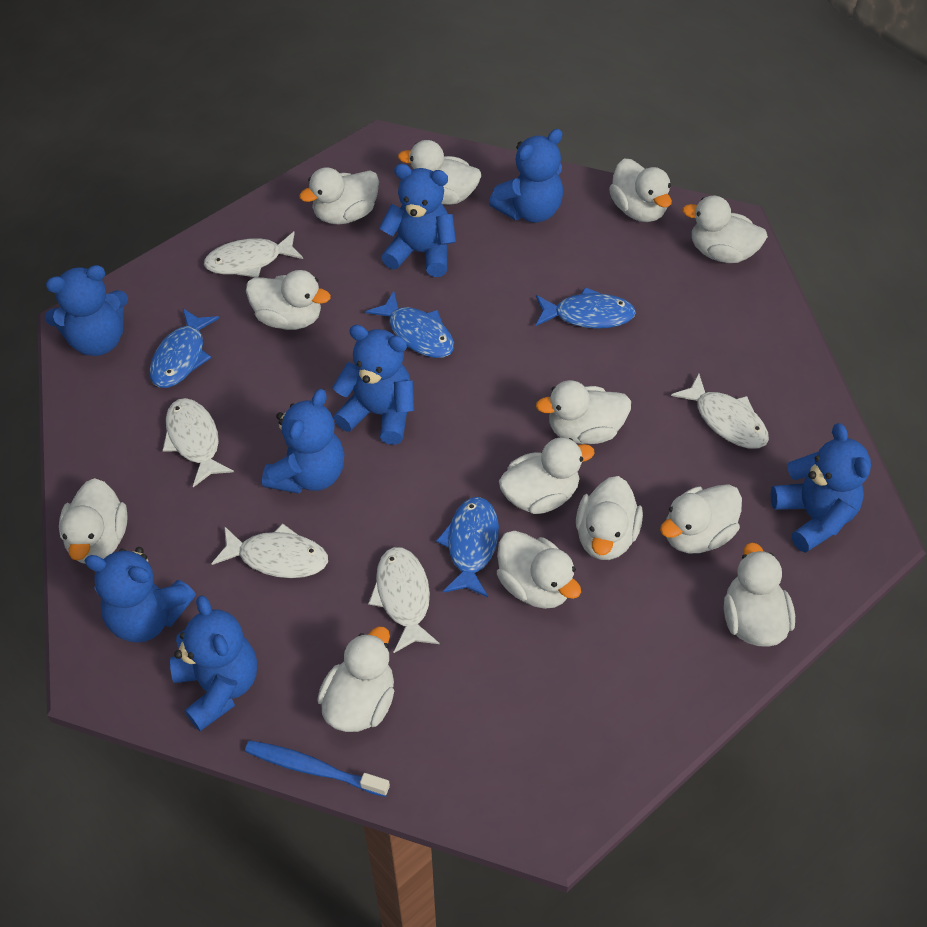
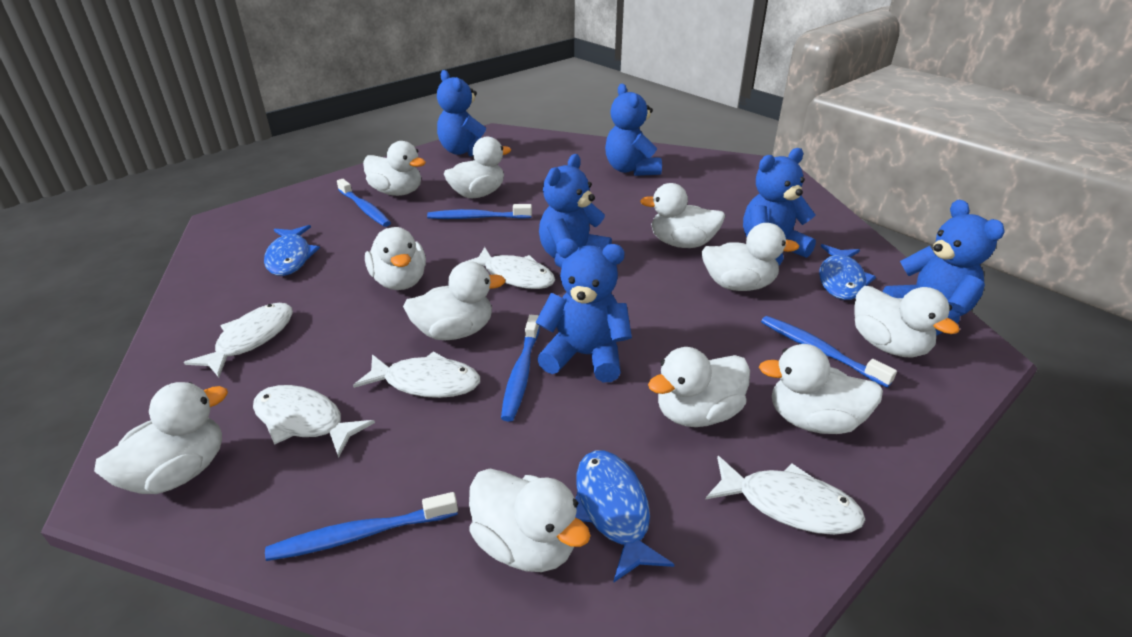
blue fish: 4 -> 3
blue teddy bear: 8 -> 6
blue toothbrush: 1 -> 5
white duck: 13 -> 11

